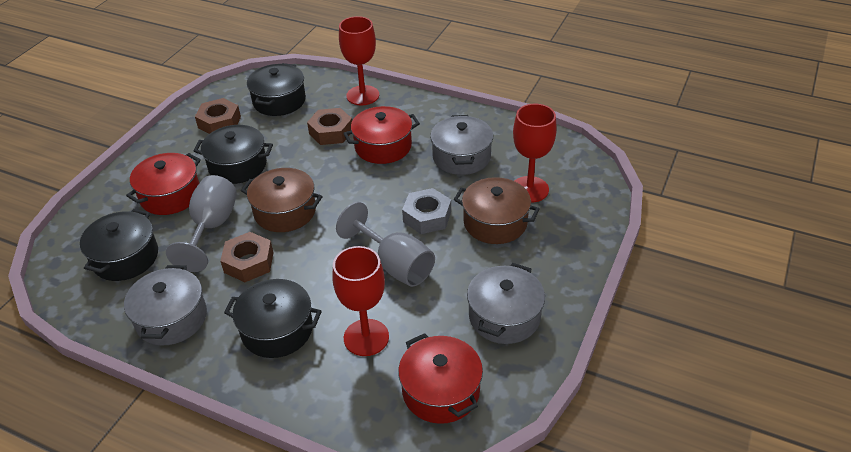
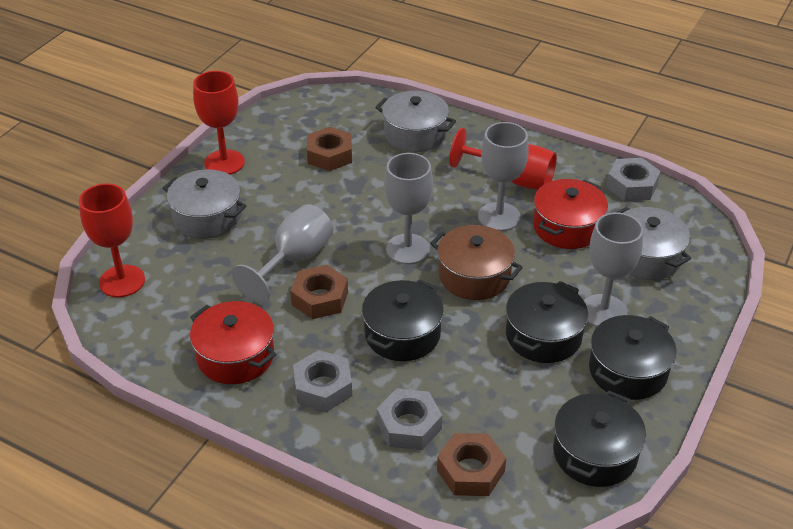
brown pot: 2 -> 1
grey goblet: 2 -> 4
grey nut: 1 -> 3
red pot: 3 -> 2

